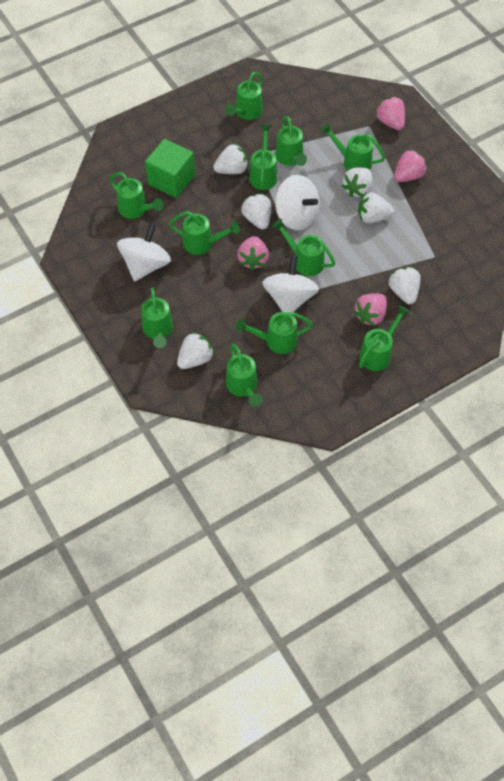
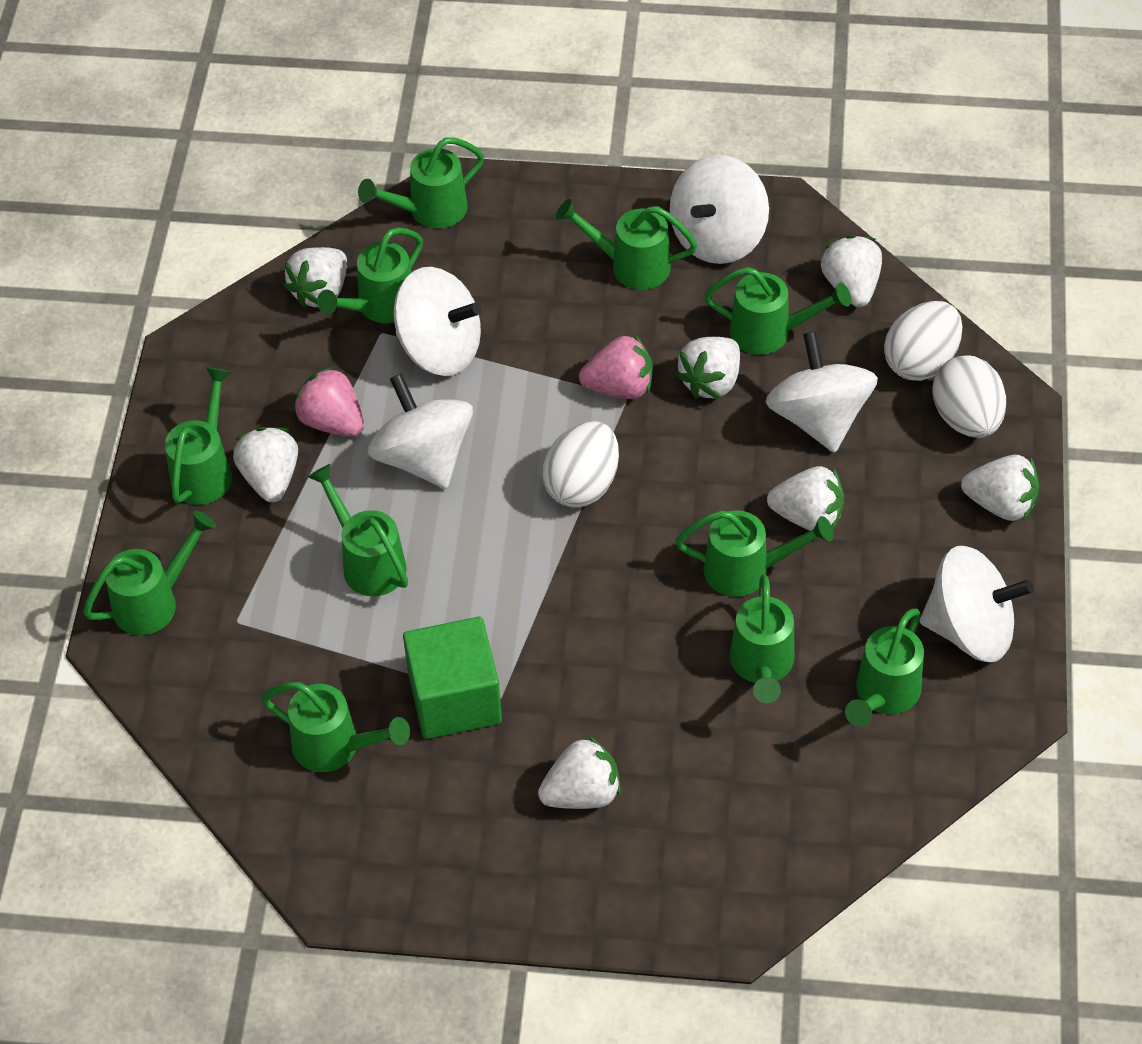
pink strawberry: 4 -> 2
white egg: 0 -> 3
white spinning top: 3 -> 5
white strawberry: 6 -> 7

